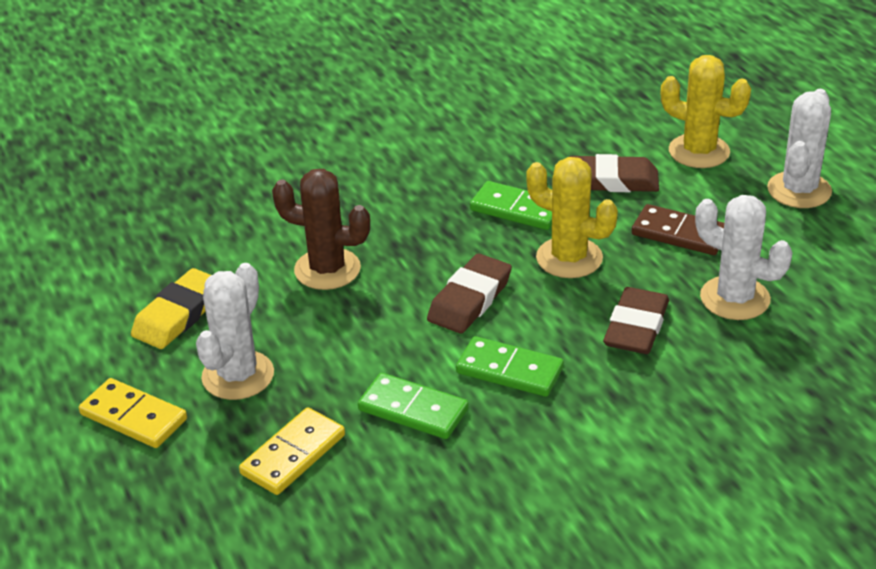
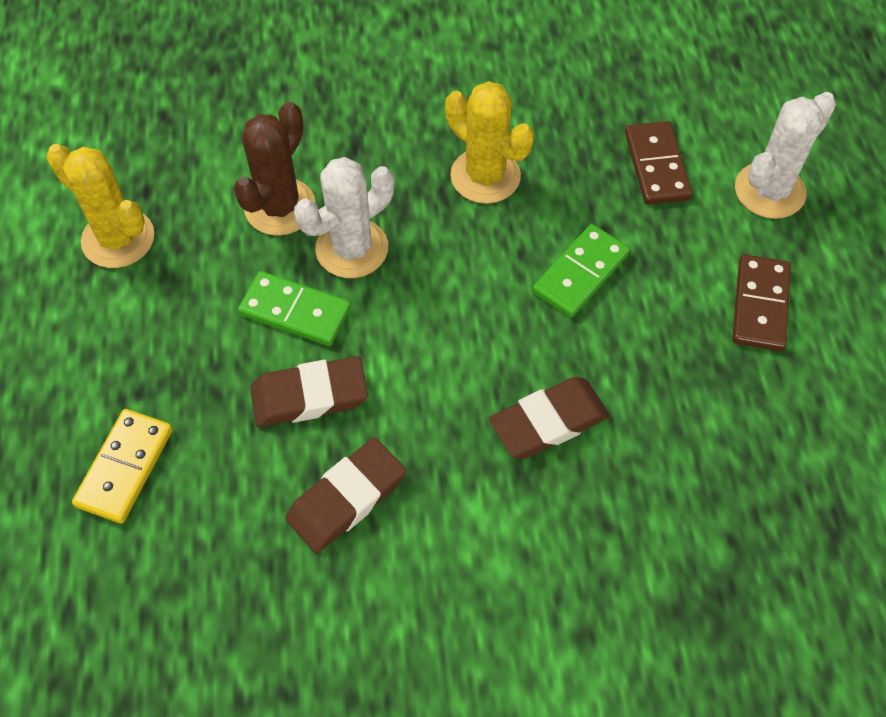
brown domino: 1 -> 2
green domino: 3 -> 2
white cactus: 3 -> 2
yellow domino: 2 -> 1
yellow eraser: 1 -> 0

